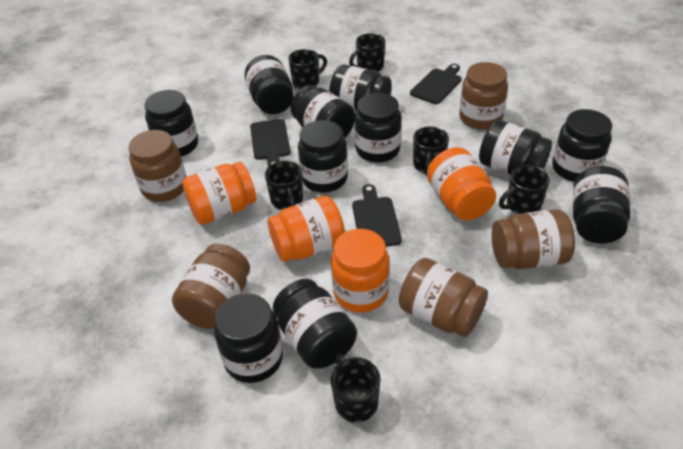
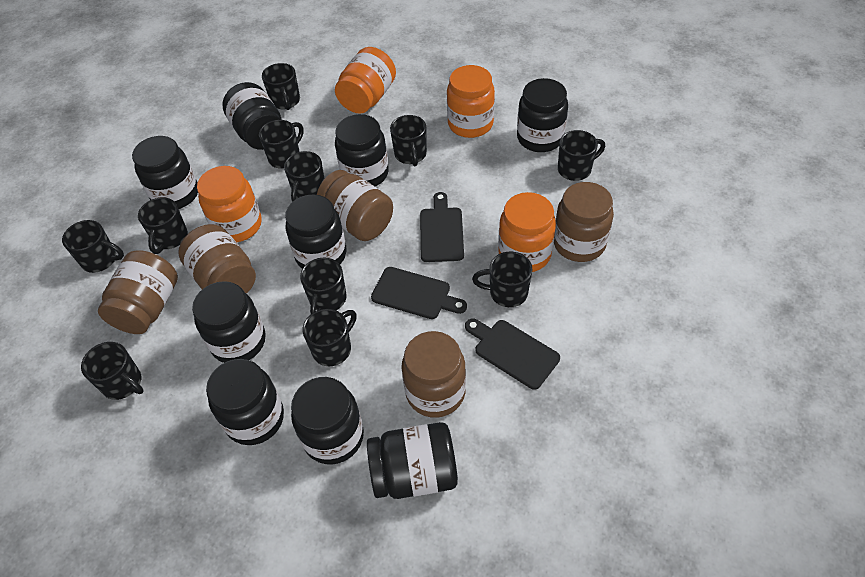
black jar: 11 -> 9
black mug: 6 -> 11

